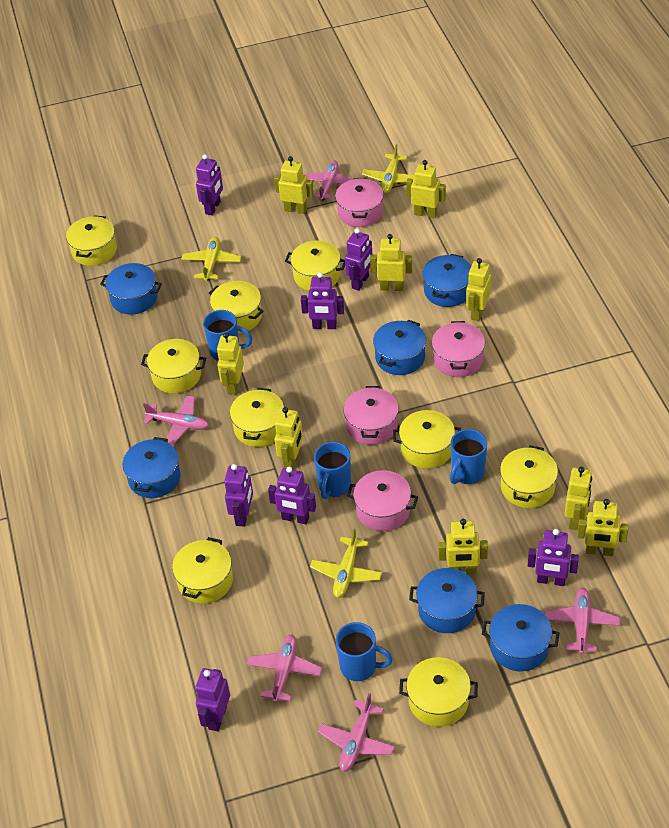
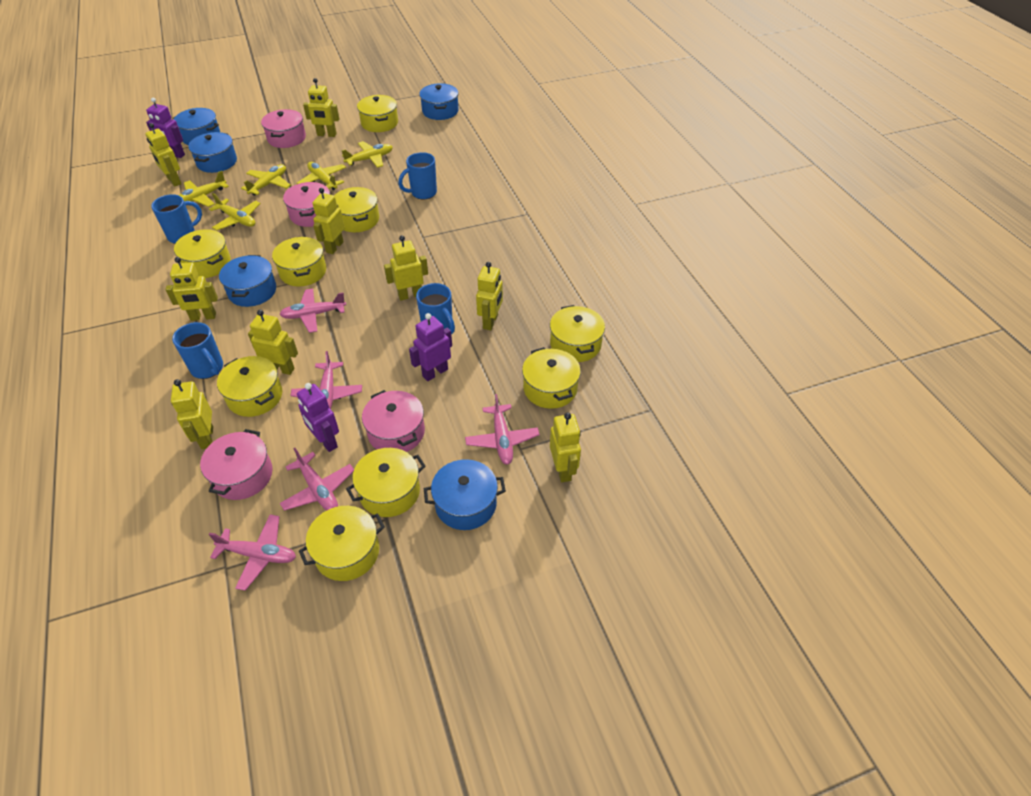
blue pot: 6 -> 5
purple robot: 7 -> 3
yellow plane: 3 -> 5

